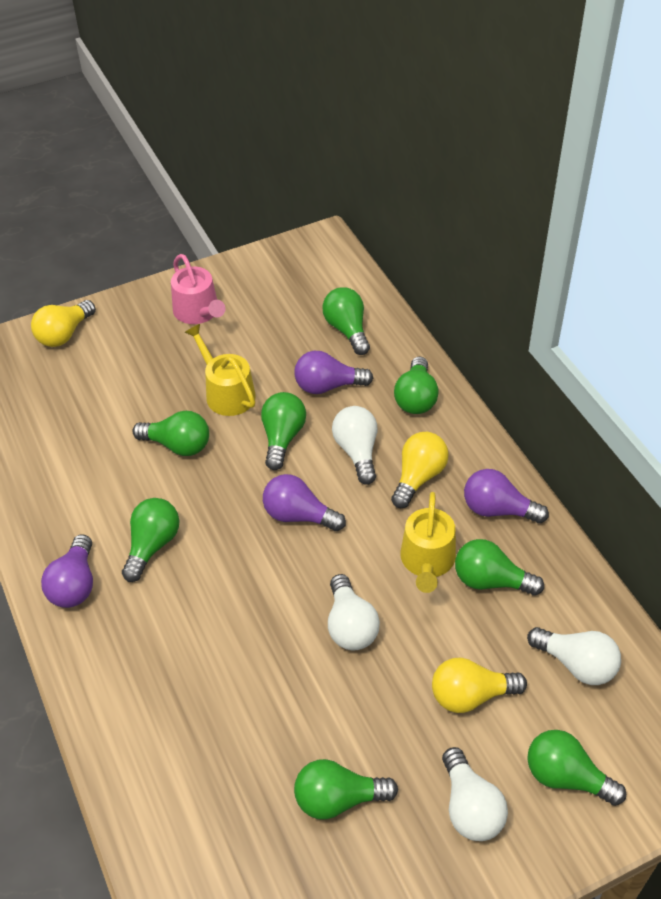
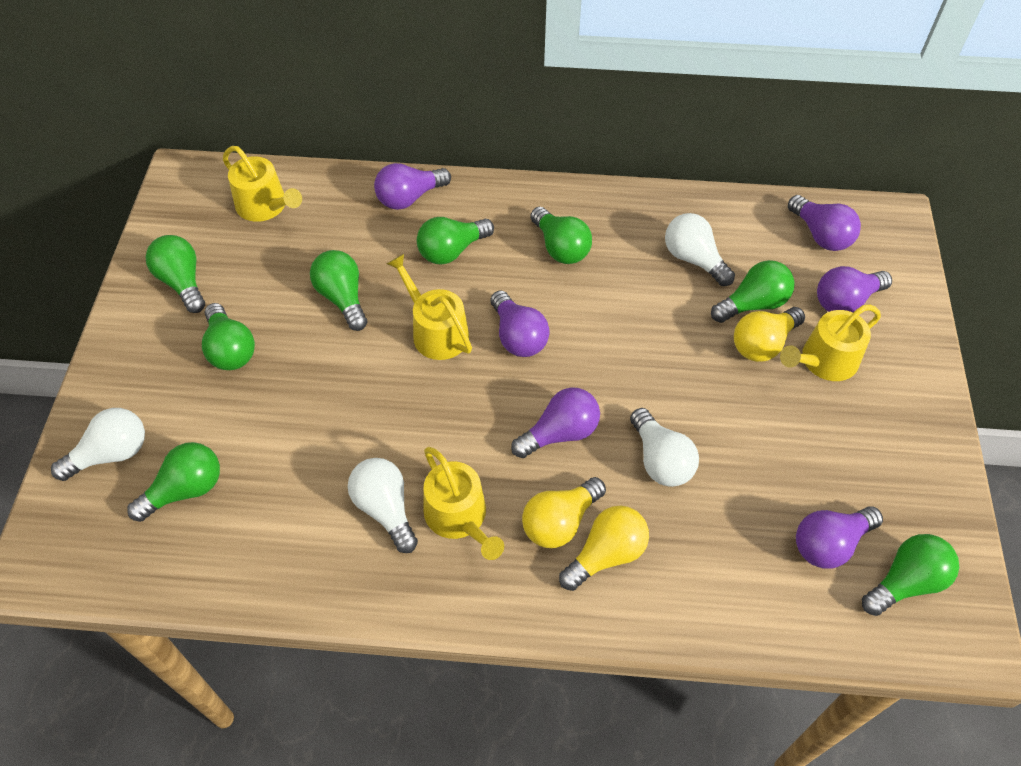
pink watering can: 1 -> 0
purple light bulb: 4 -> 6
yellow watering can: 2 -> 4

